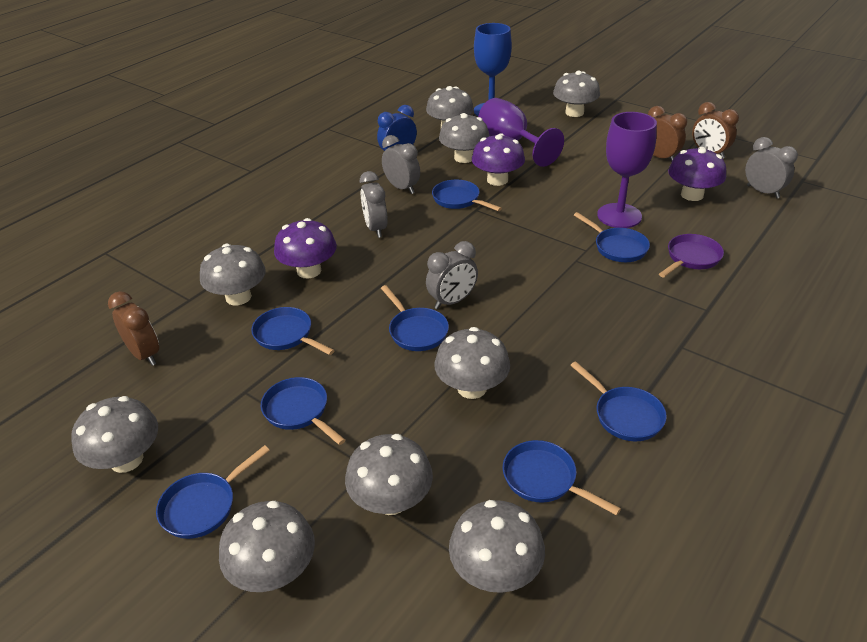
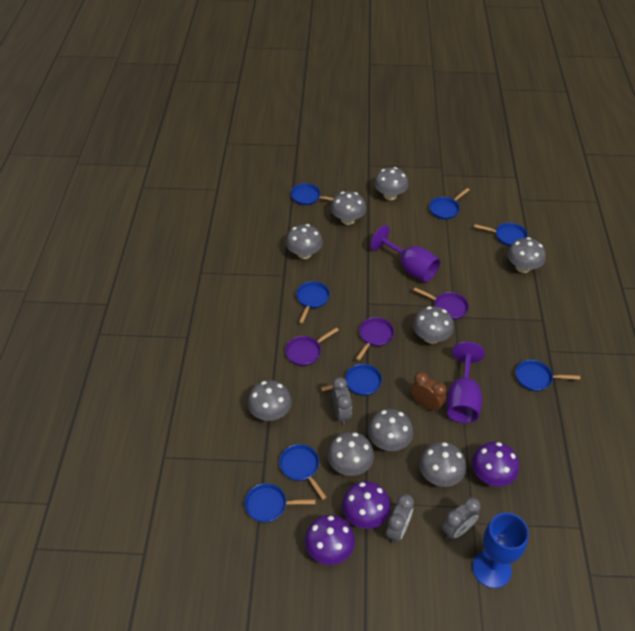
blue clock: 1 -> 0
brown clock: 3 -> 1
grey clock: 4 -> 3
purple pan: 1 -> 3

